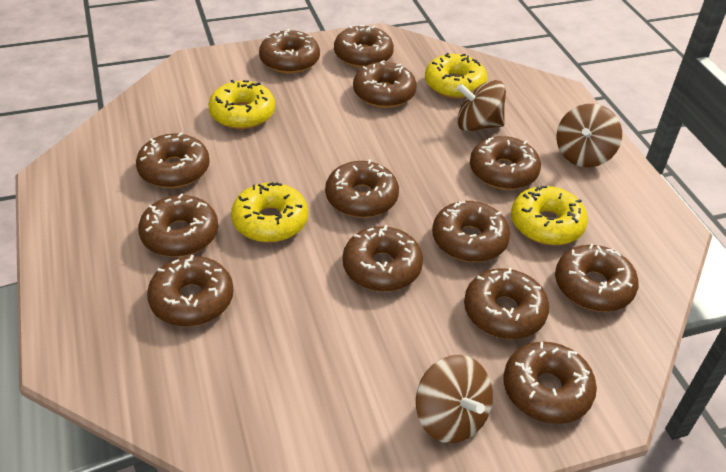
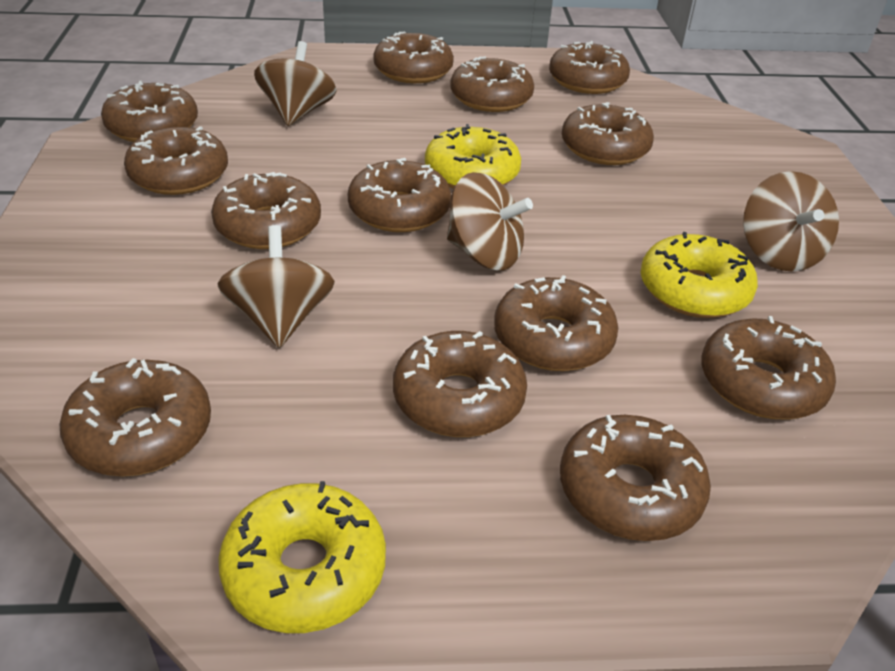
brown spinning top: 3 -> 4
yellow donut: 4 -> 3

